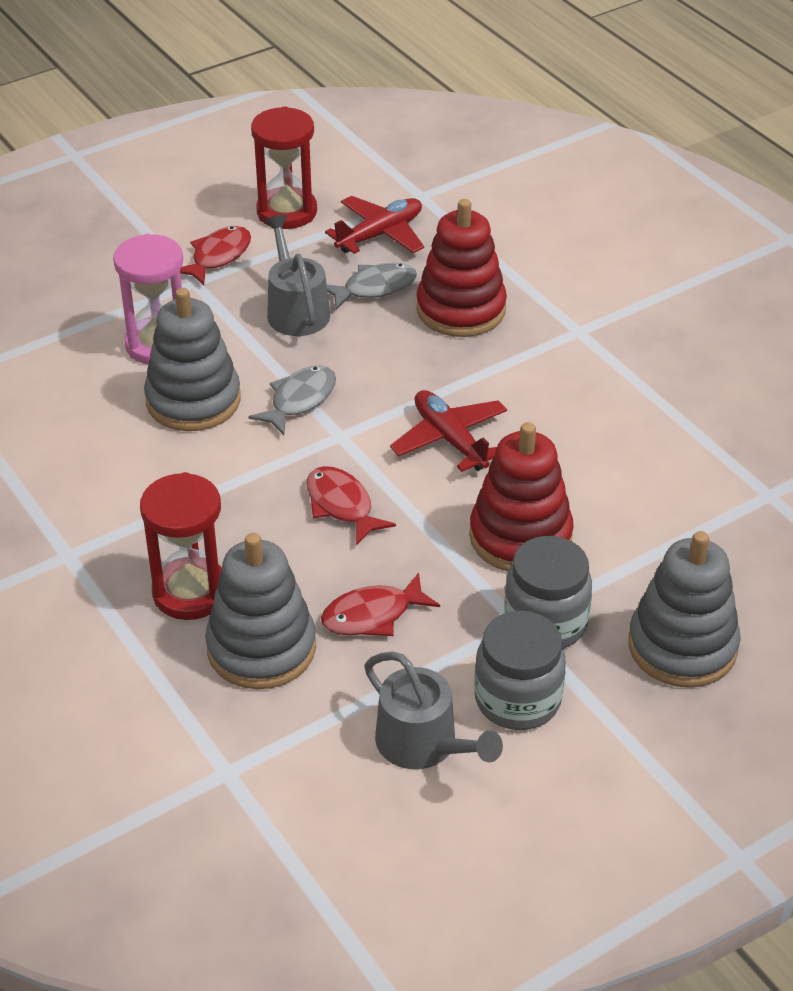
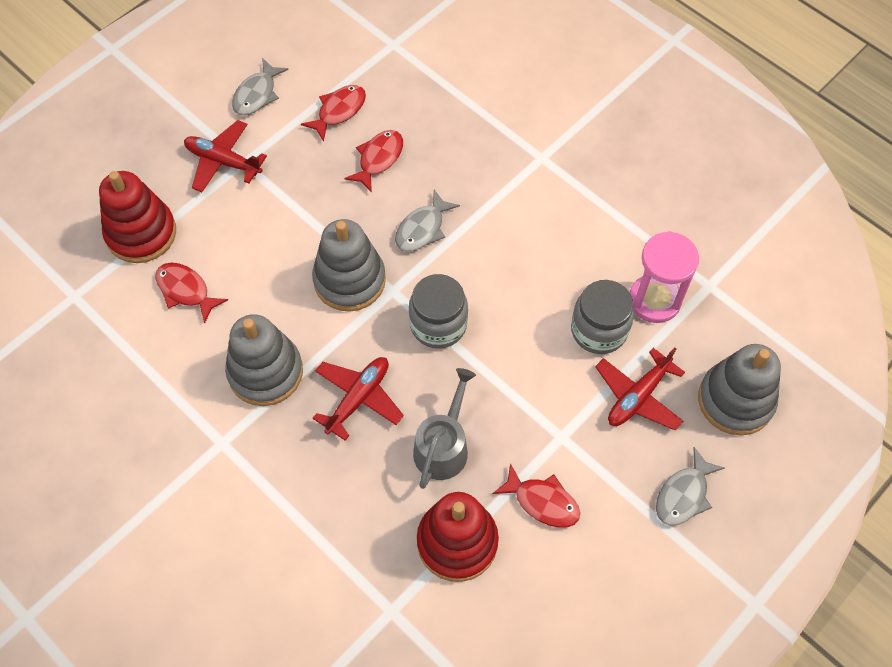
grey fish: 2 -> 3
grey watering can: 2 -> 1
red fish: 3 -> 4
red hourglass: 2 -> 0
red plane: 2 -> 3

